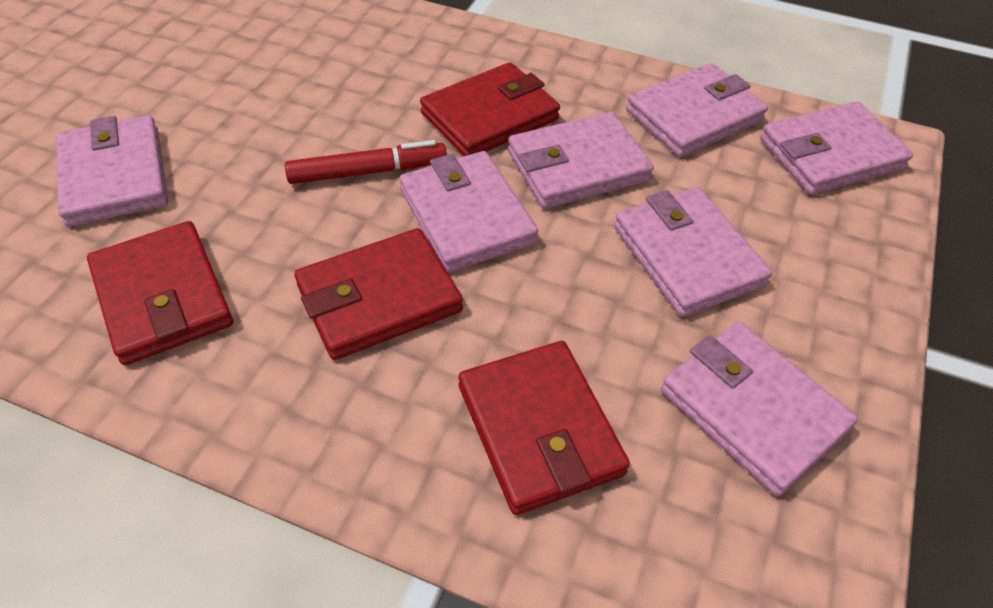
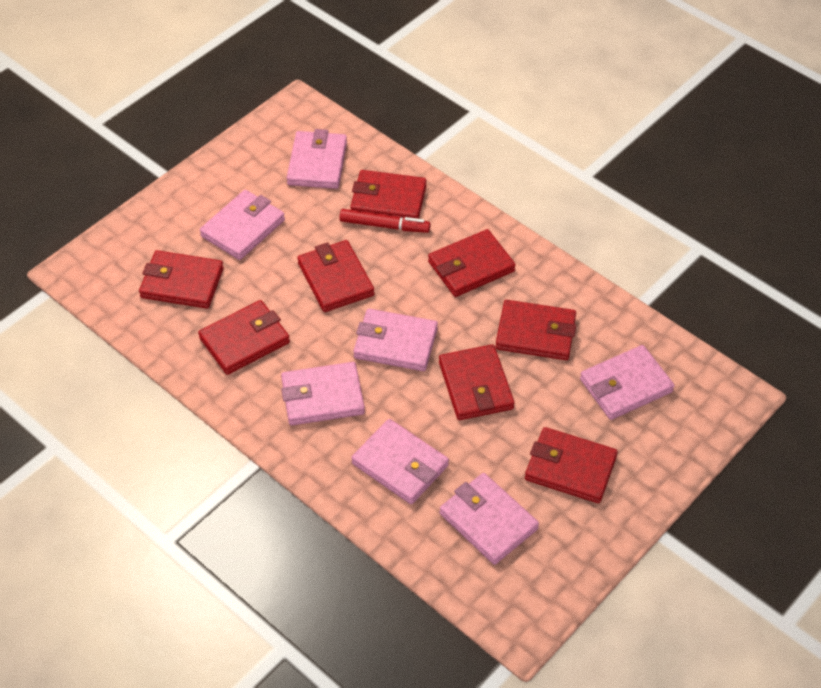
red wallet: 4 -> 8

